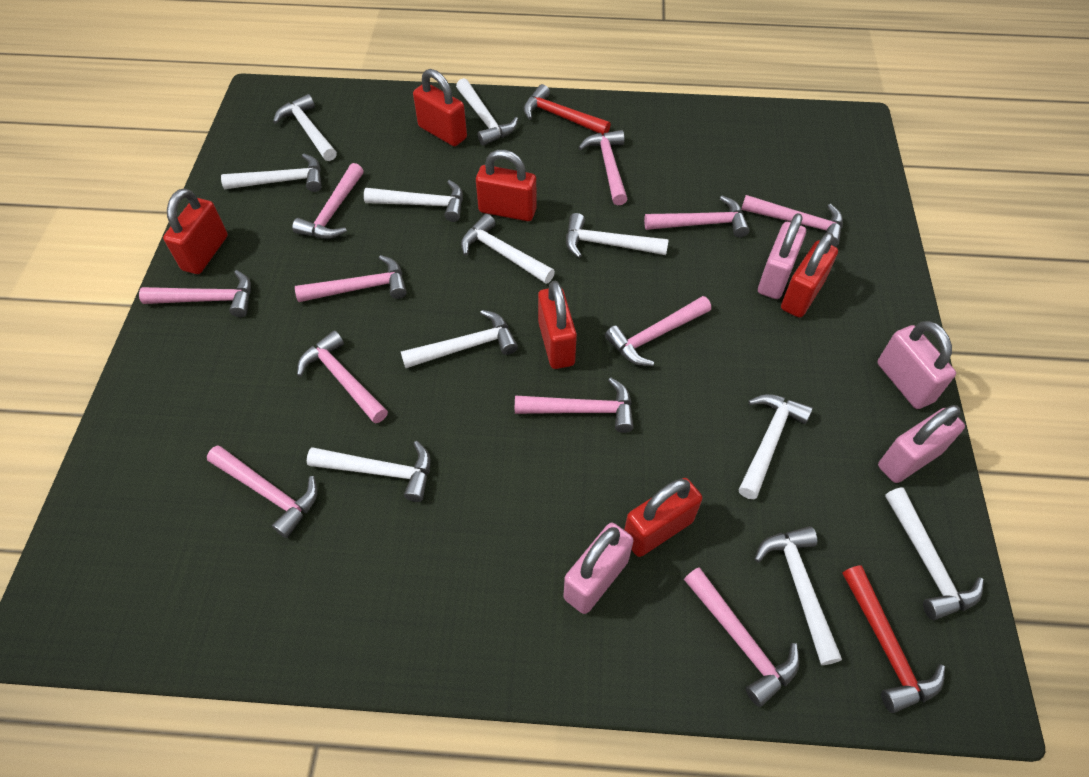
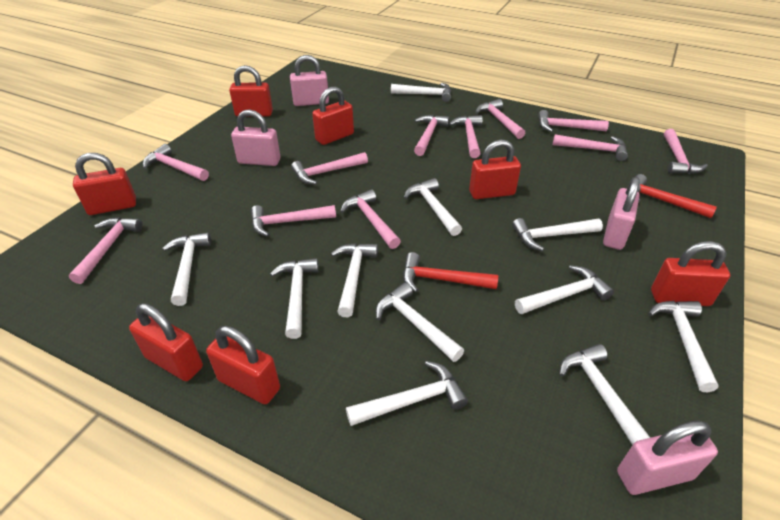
red padlock: 6 -> 7

